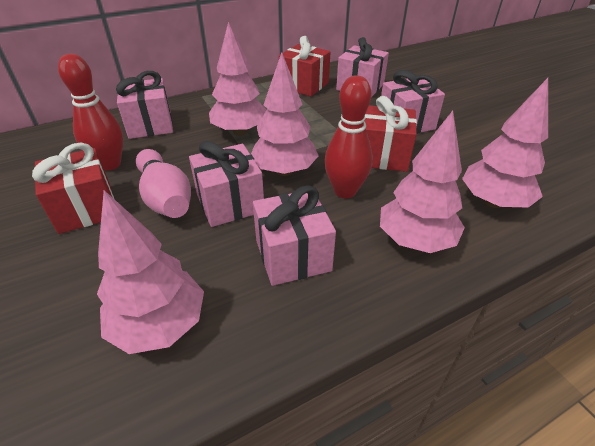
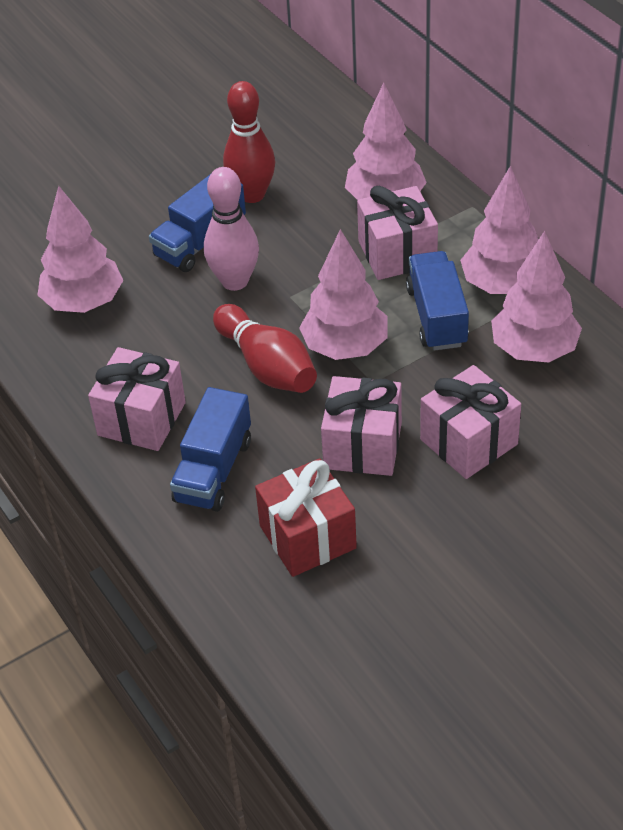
blue truck: 0 -> 3
pink gift: 5 -> 4
red gift: 3 -> 1

